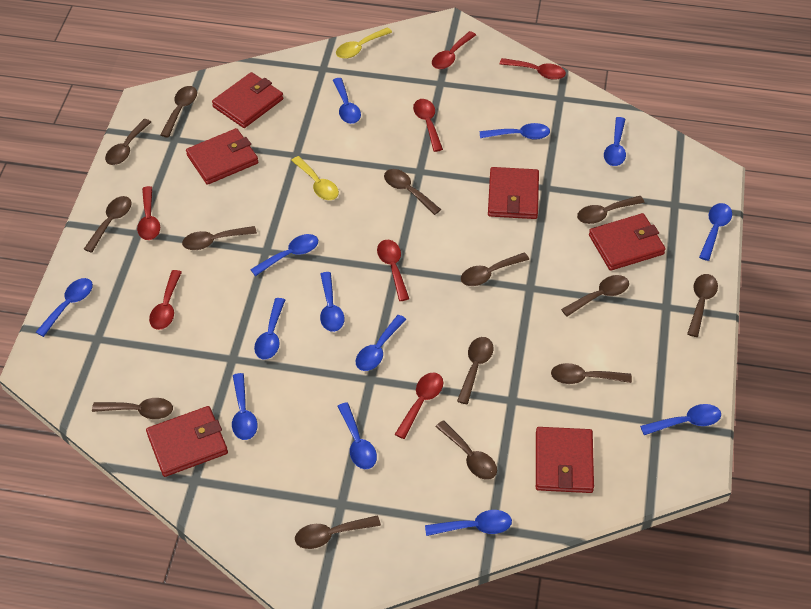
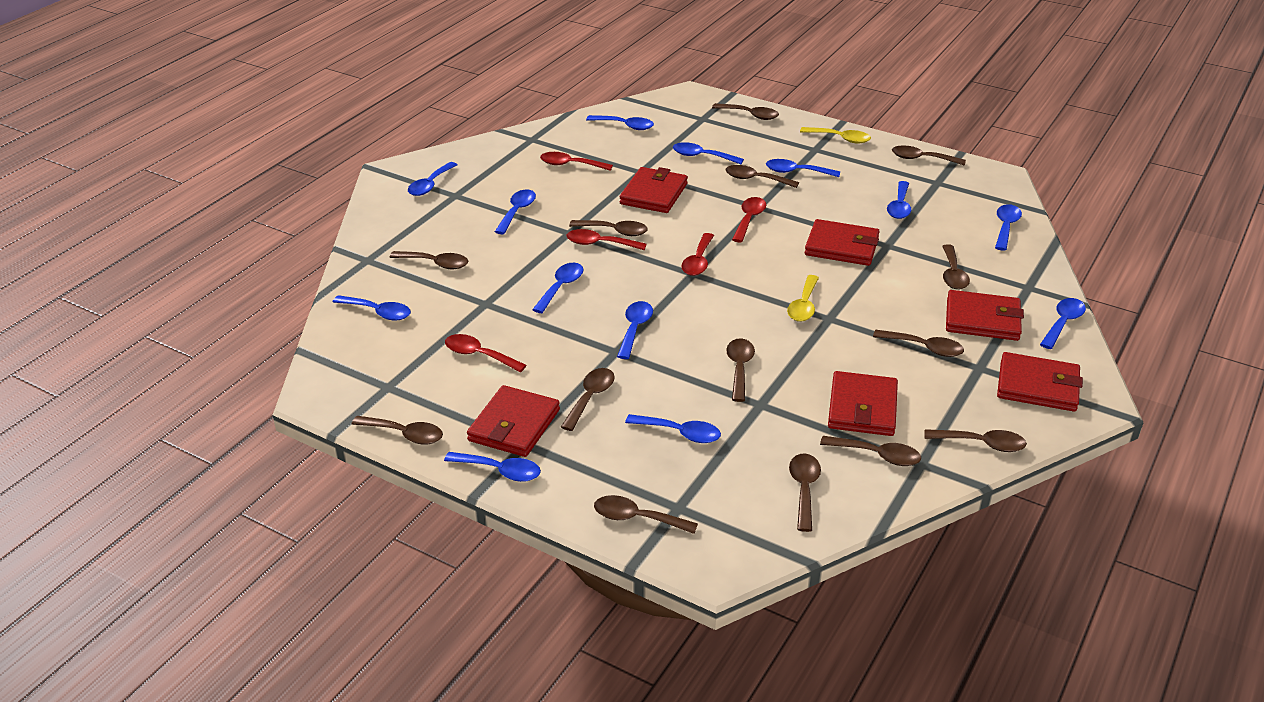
red spoon: 7 -> 5

